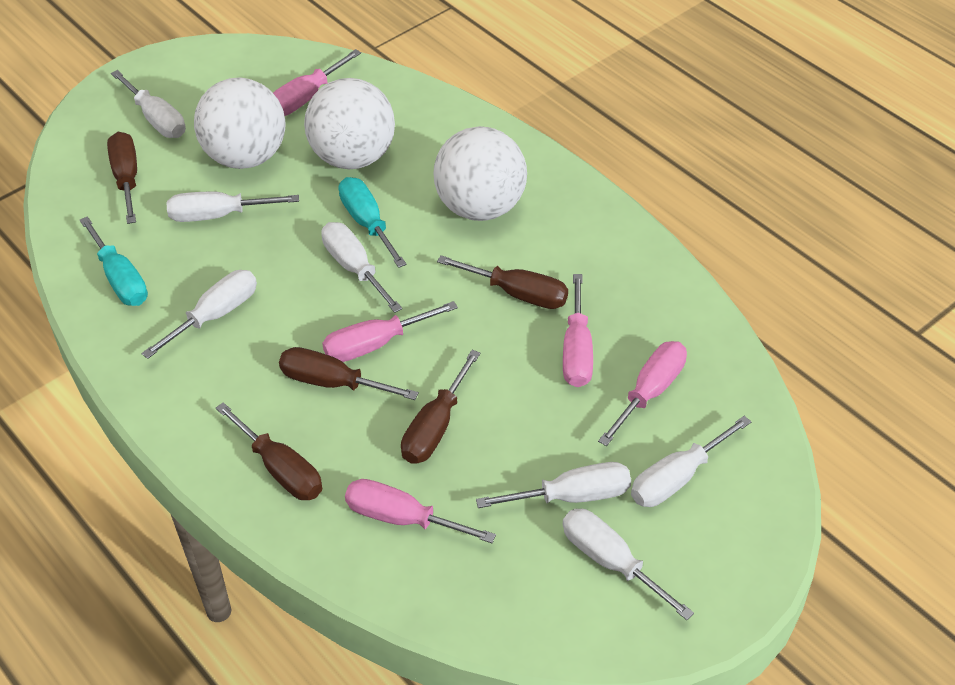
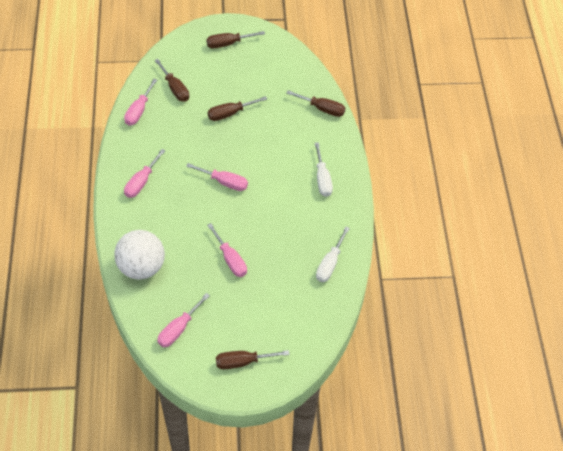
turquoise screwdriver: 2 -> 0
white ball: 3 -> 1
white screwdriver: 7 -> 2

